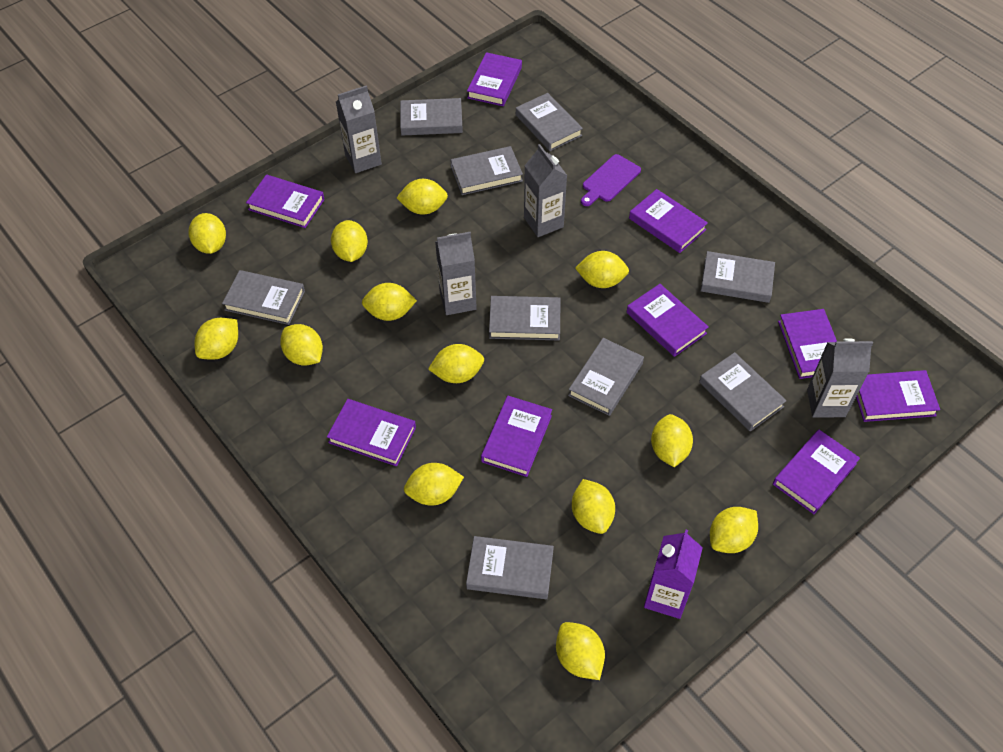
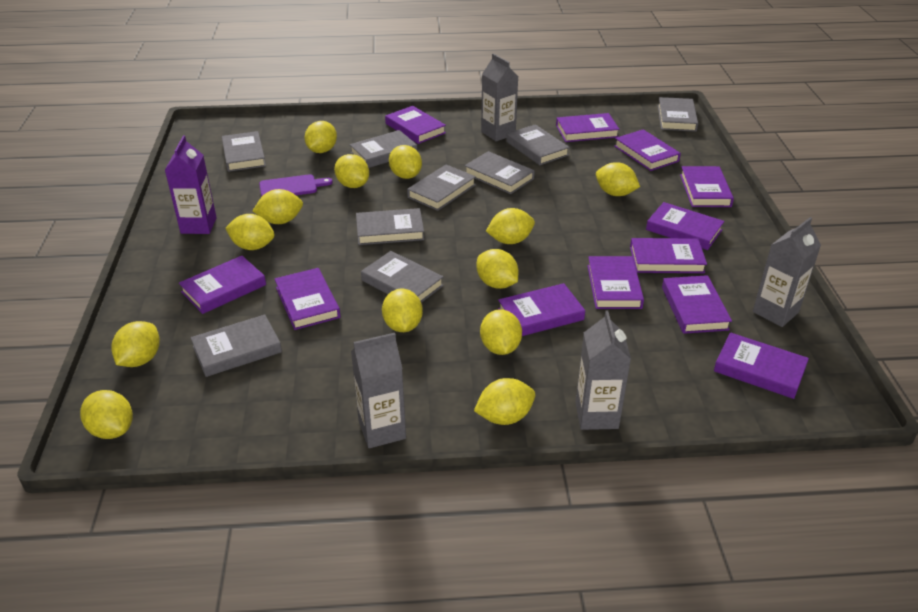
purple book: 9 -> 12

